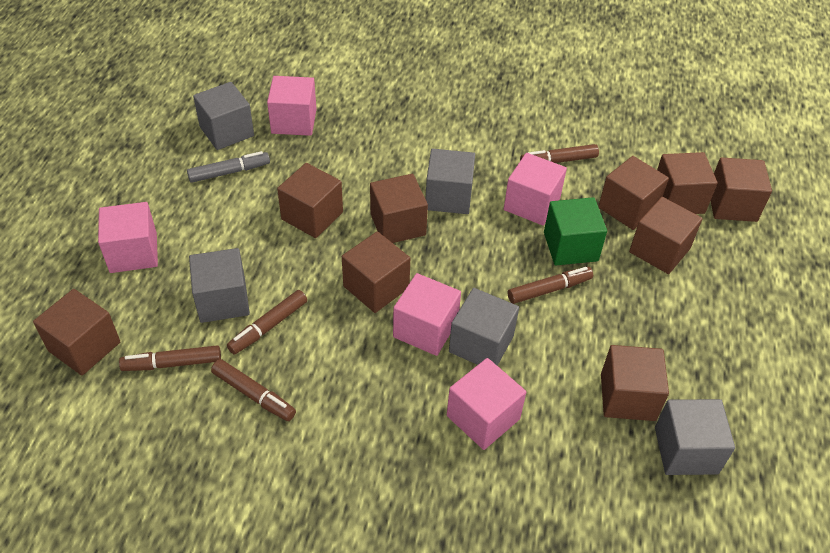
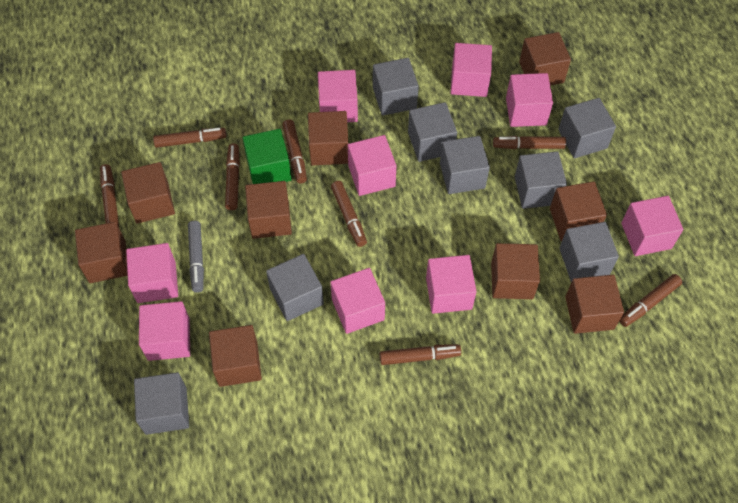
brown marker: 5 -> 8
grey cube: 5 -> 8
pink cube: 5 -> 9

